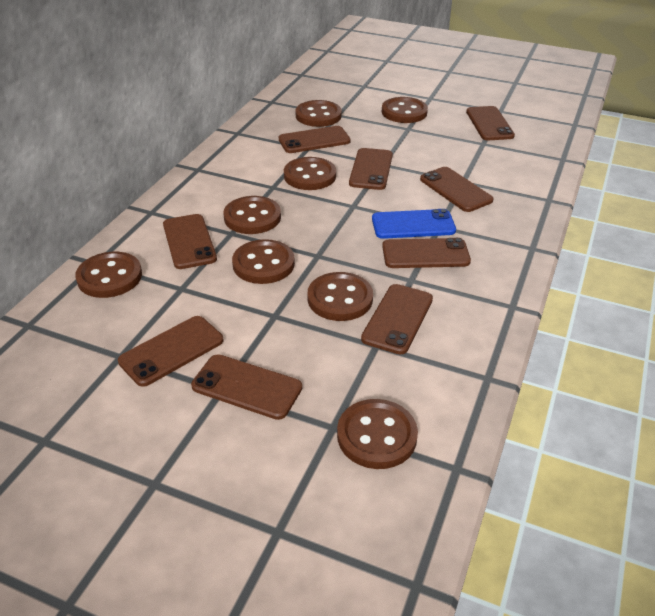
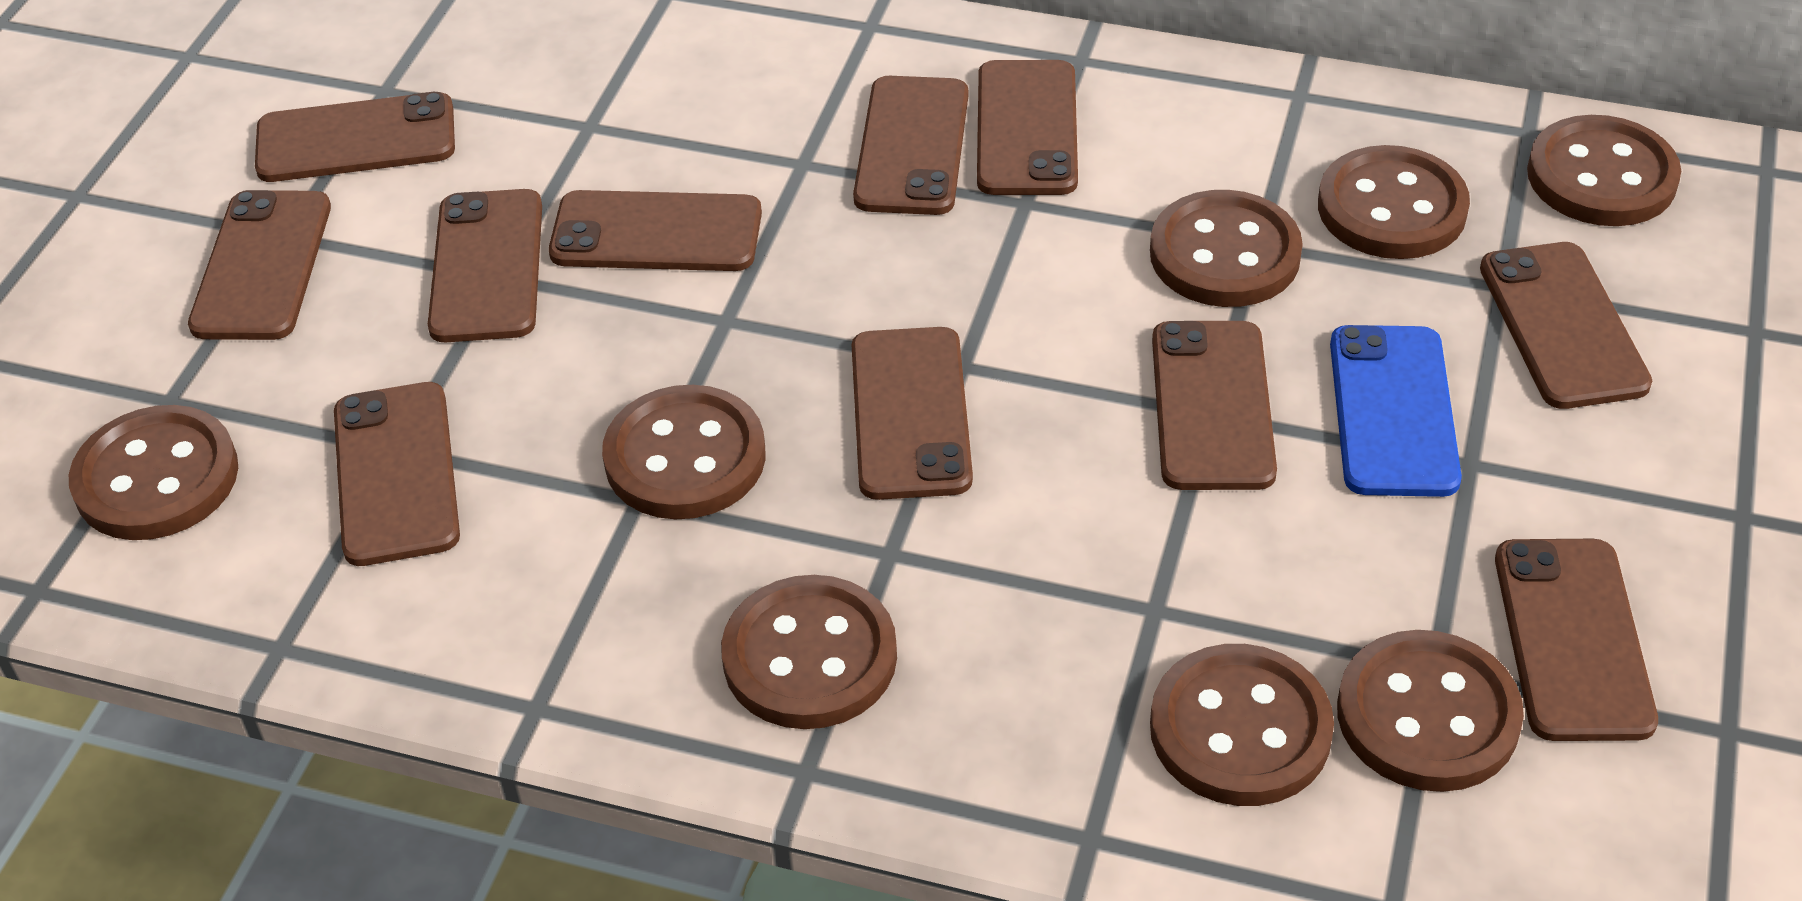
brown phone: 9 -> 11

